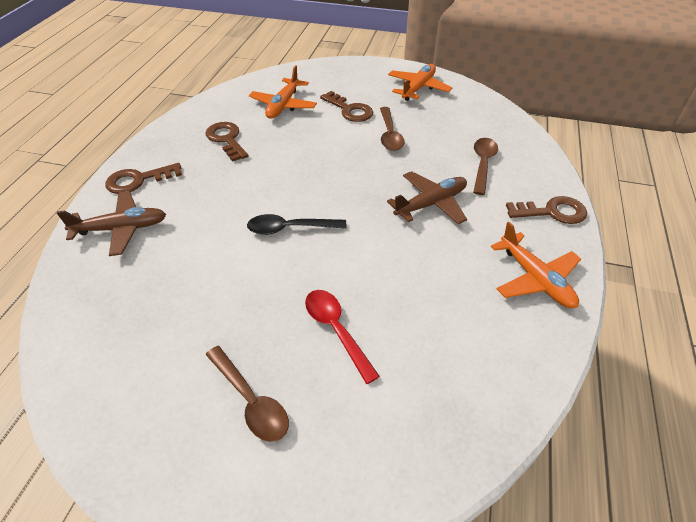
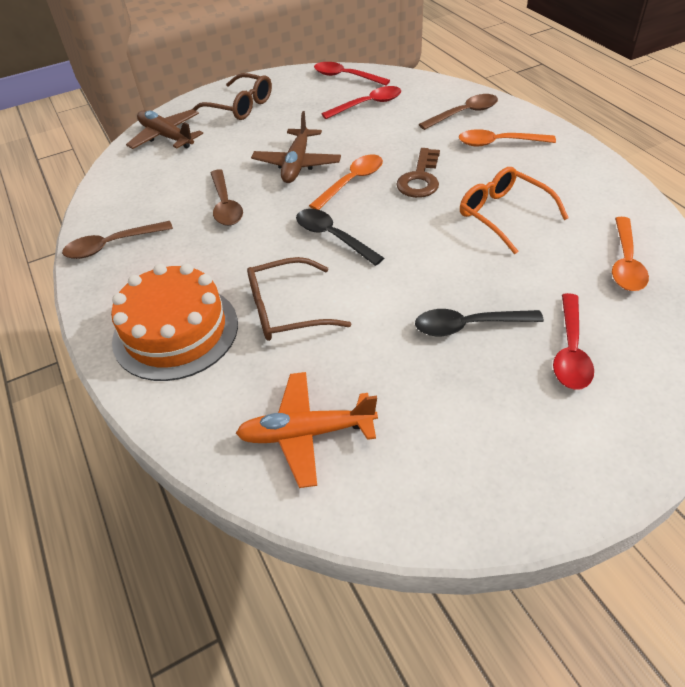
black spoon: 1 -> 2
brown glasses: 0 -> 2
brown key: 4 -> 1
orange cake: 0 -> 1
orange glasses: 0 -> 1
orange plane: 3 -> 1
orange spoon: 0 -> 3
red spoon: 1 -> 3

